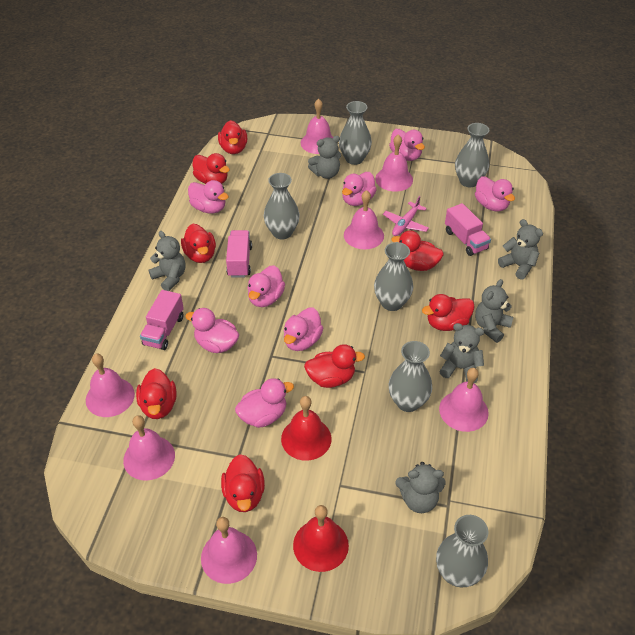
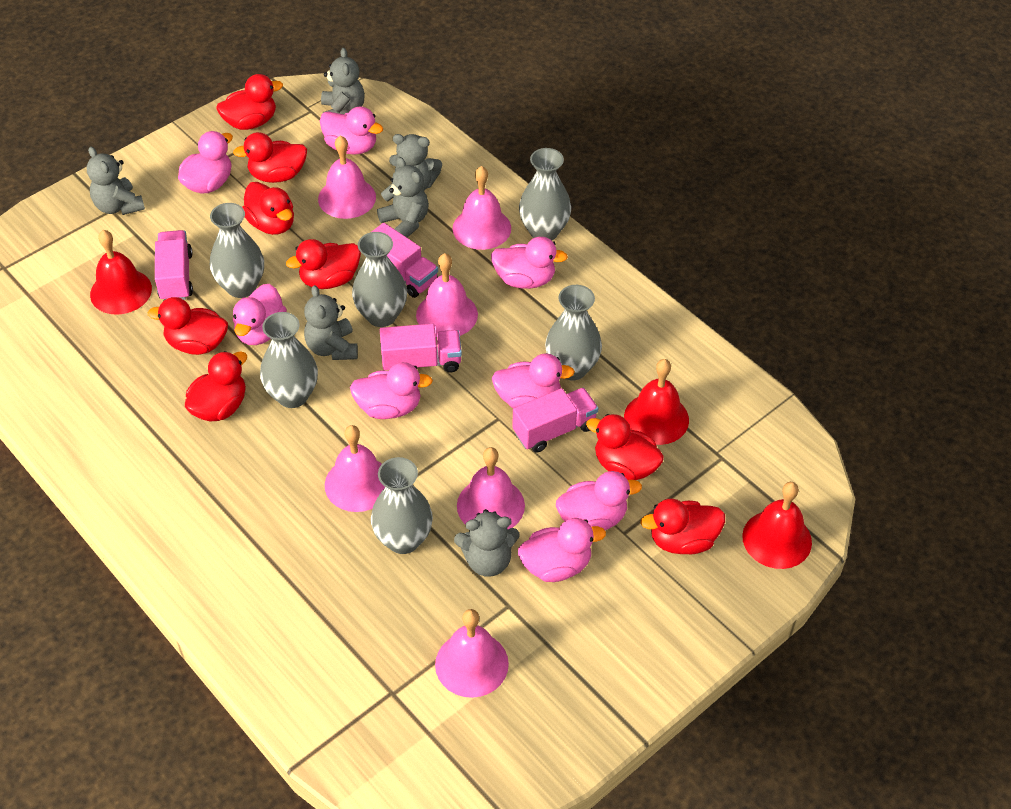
pink bell: 7 -> 6
pink plane: 1 -> 0
pink truck: 3 -> 4
red bell: 2 -> 3

